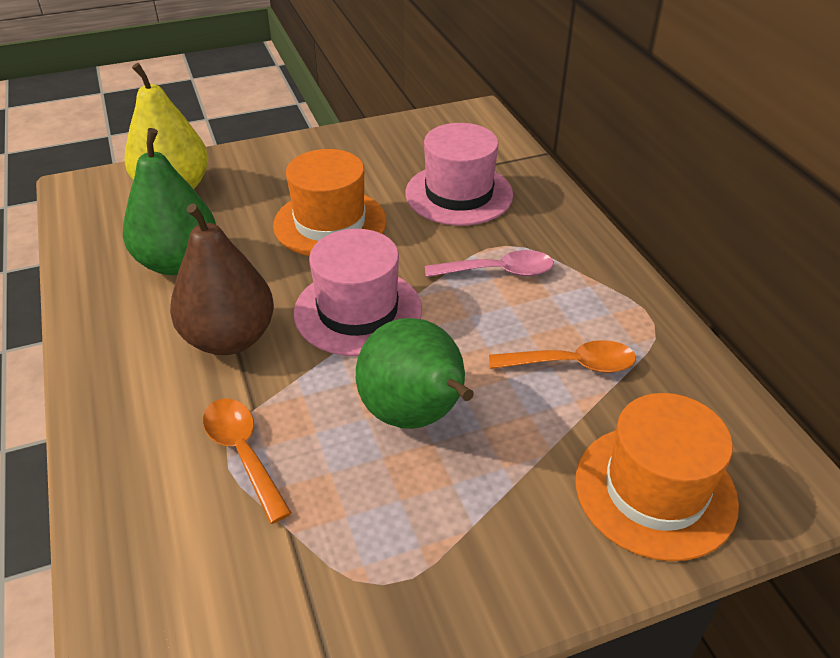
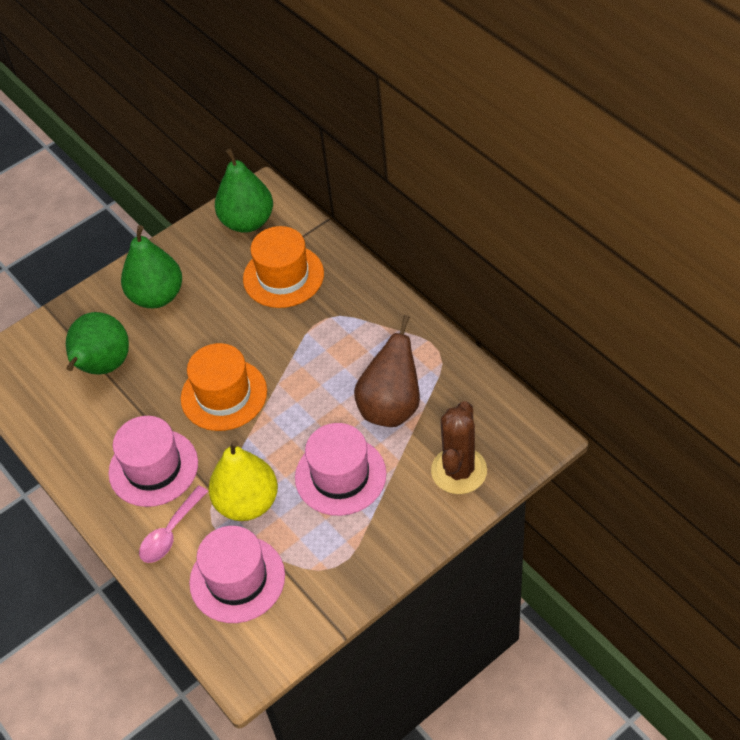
brown cactus: 0 -> 1
green pear: 2 -> 3
orange spoon: 2 -> 0
pink hat: 2 -> 3

